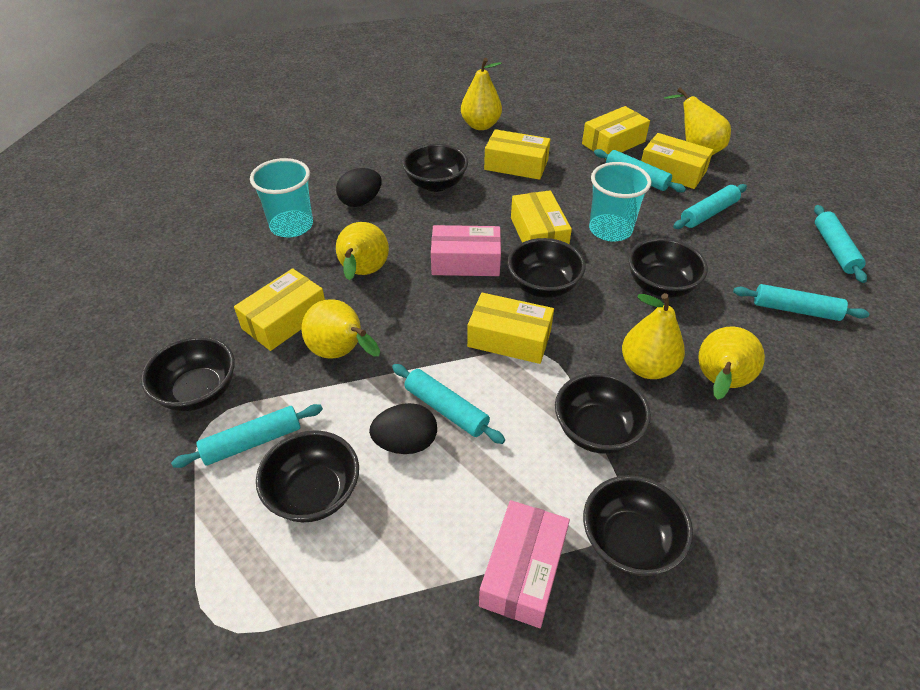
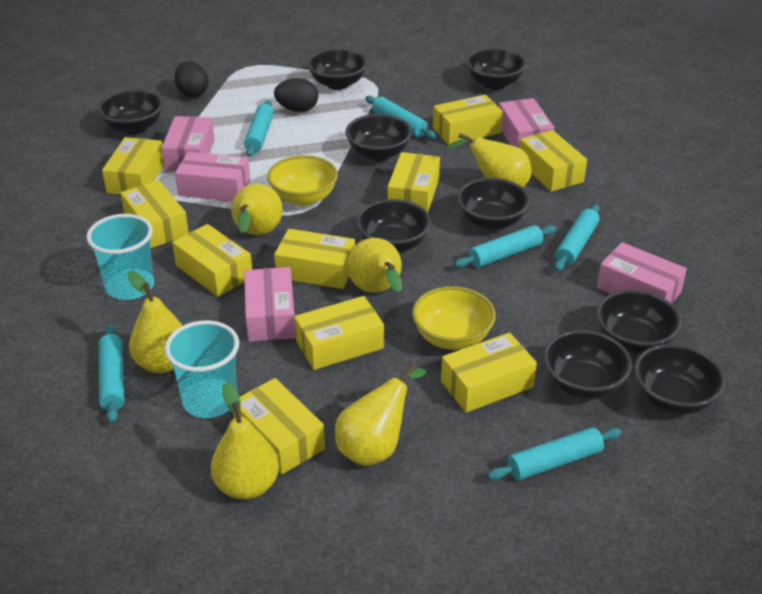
black bowl: 7 -> 9
pink box: 2 -> 5
yellow bowl: 0 -> 2
yellow box: 6 -> 10

